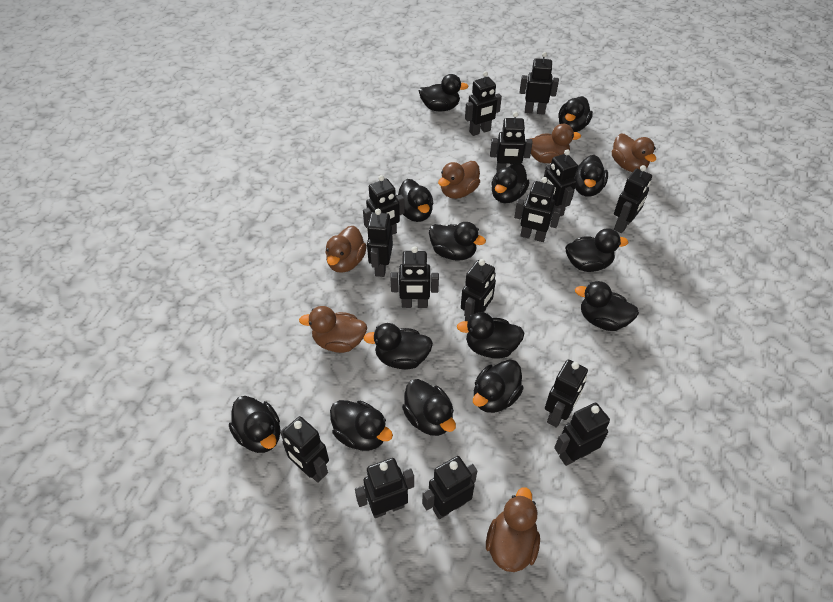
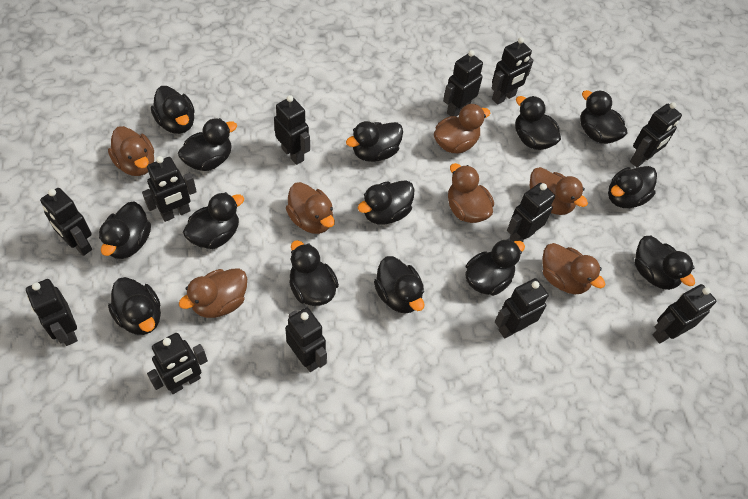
black robot: 15 -> 12
brown duck: 6 -> 7

